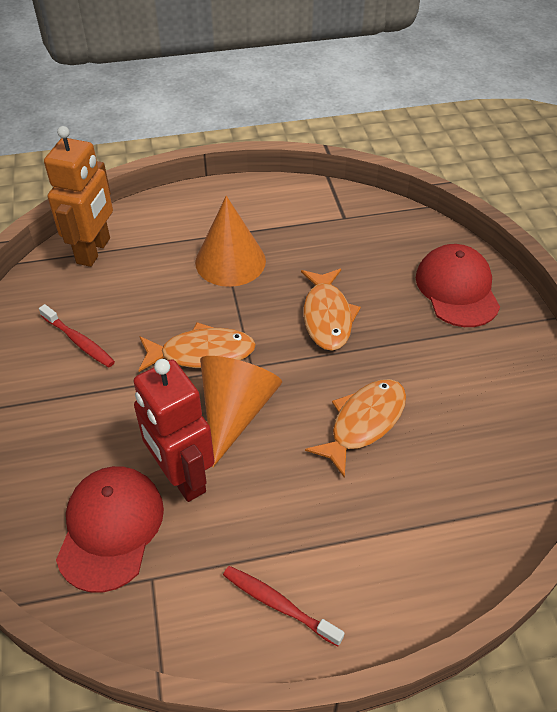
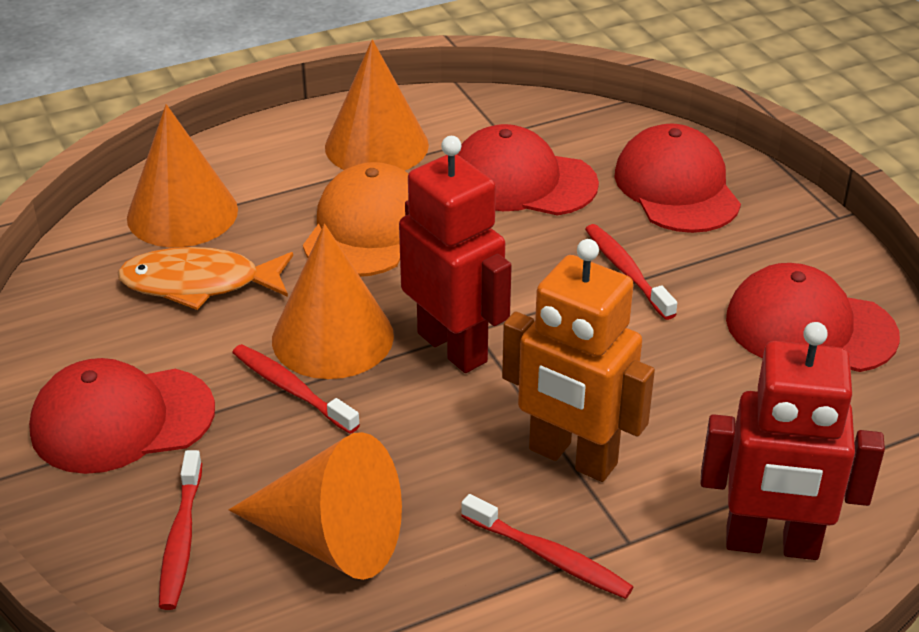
orange cap: 0 -> 1
orange cone: 2 -> 4
orange fish: 3 -> 1
red cap: 2 -> 4
red robot: 1 -> 2
red toothbrush: 2 -> 4

